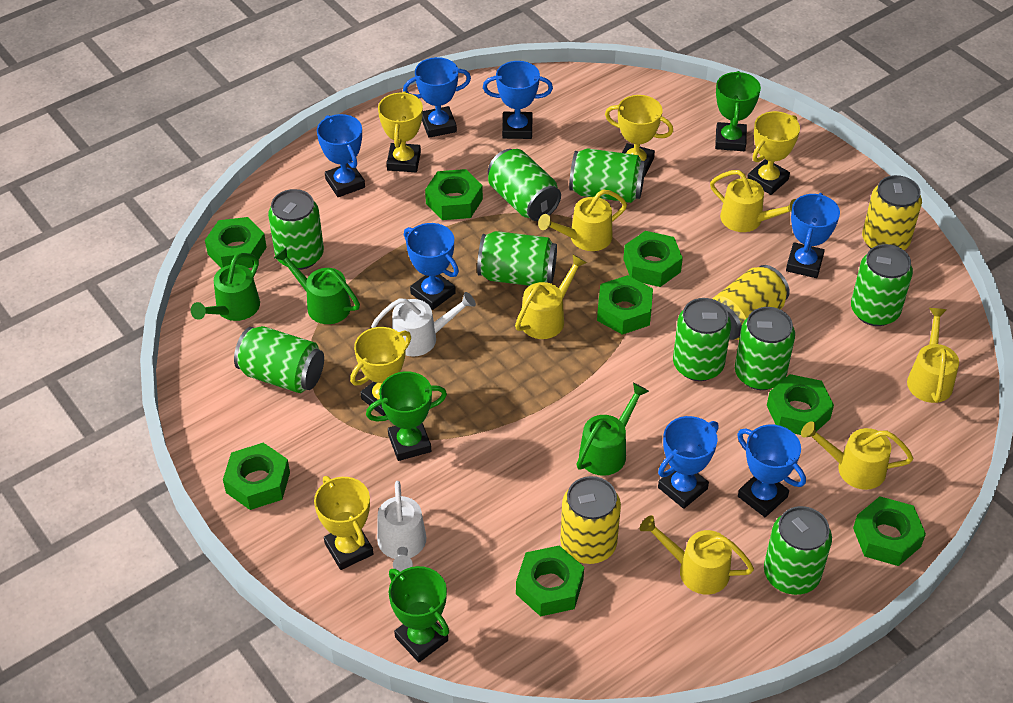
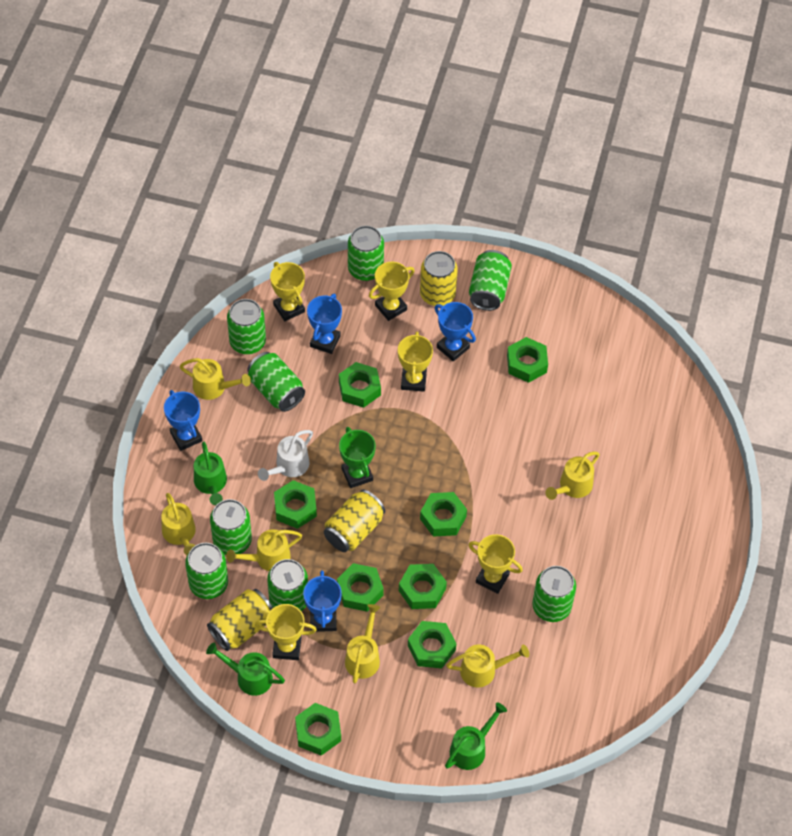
blue trophy: 7 -> 4
green can: 9 -> 8
green trophy: 3 -> 1
white watering can: 2 -> 1

